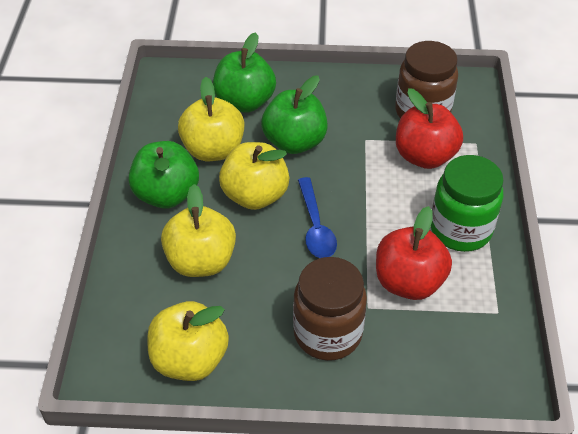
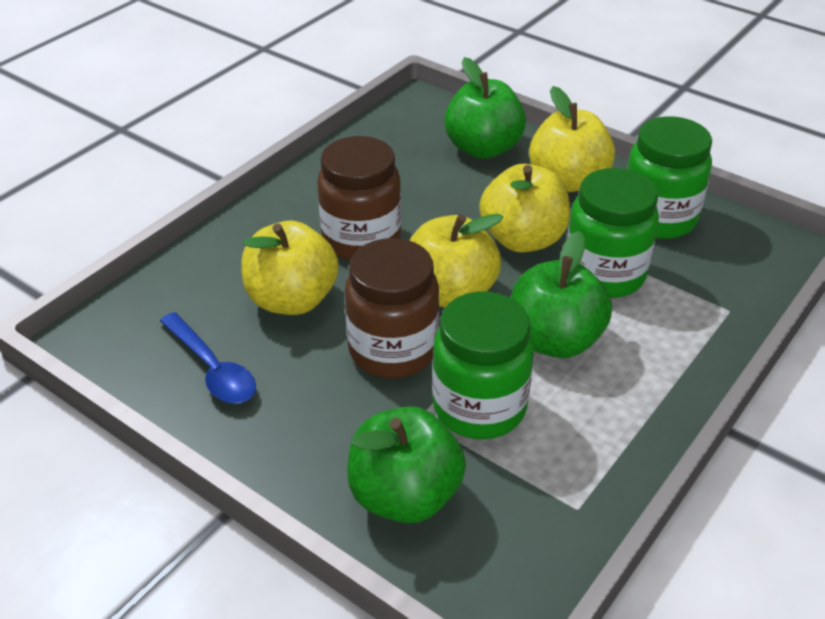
green jar: 1 -> 3
red apple: 2 -> 0

